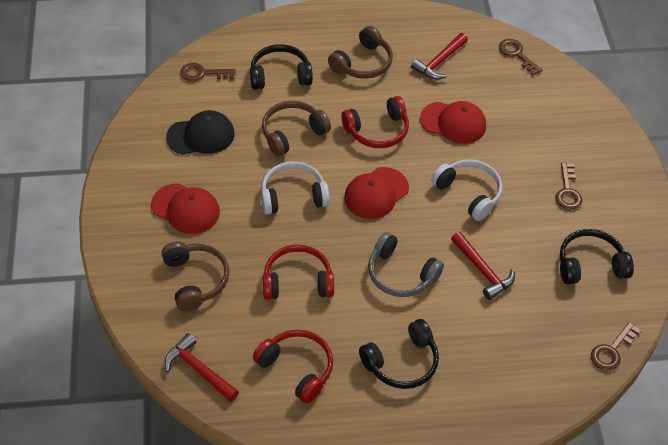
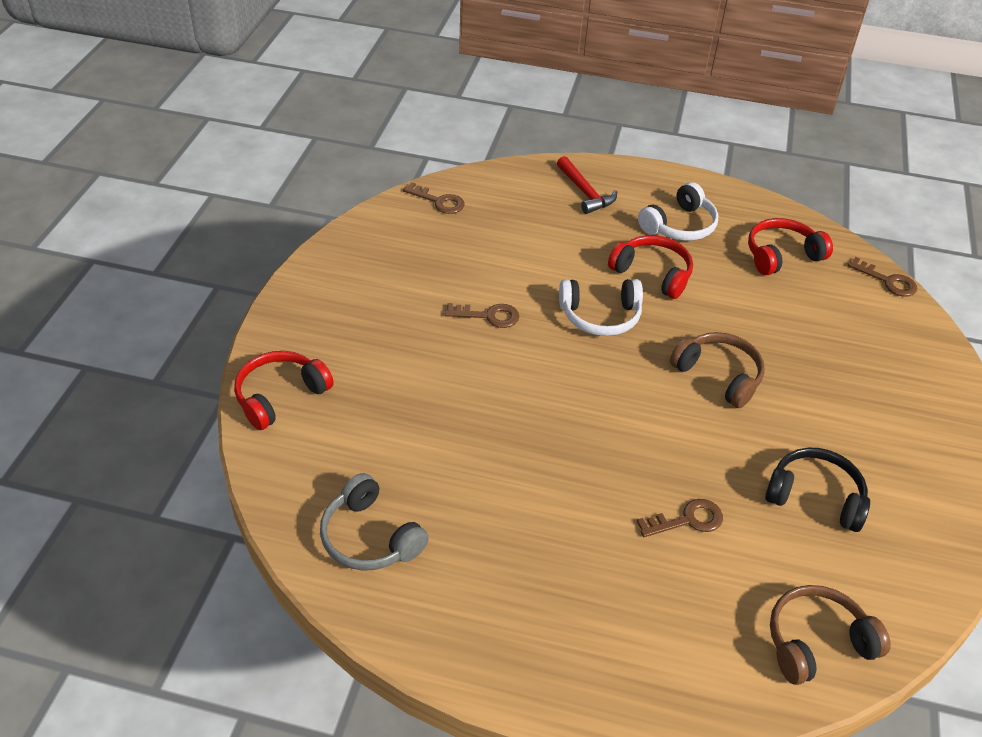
black cap: 1 -> 0
black headphones: 3 -> 1
brown headphones: 3 -> 2
red cap: 3 -> 0
red hammer: 3 -> 1

